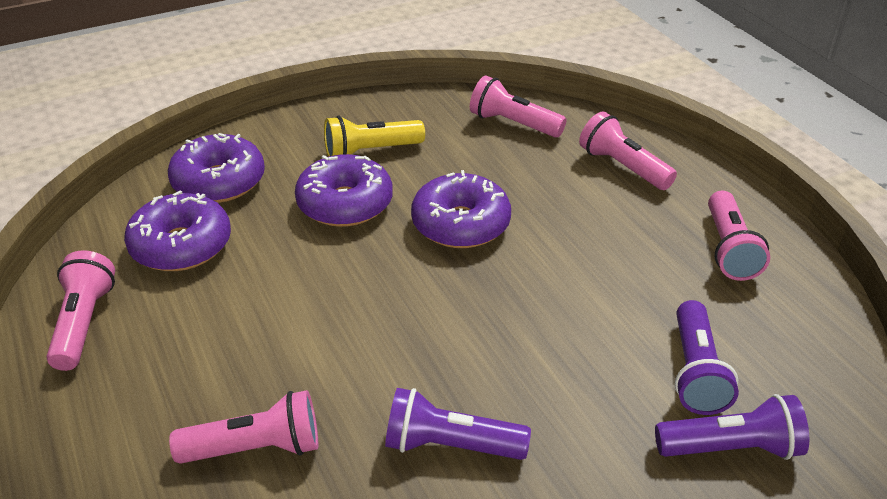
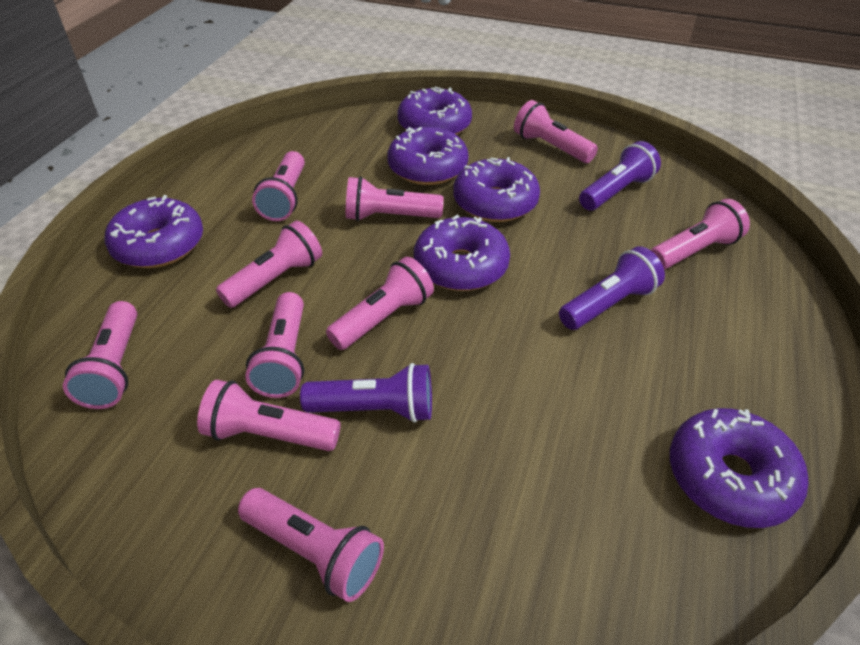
pink flashlight: 5 -> 10
purple donut: 4 -> 6
yellow flashlight: 1 -> 0

